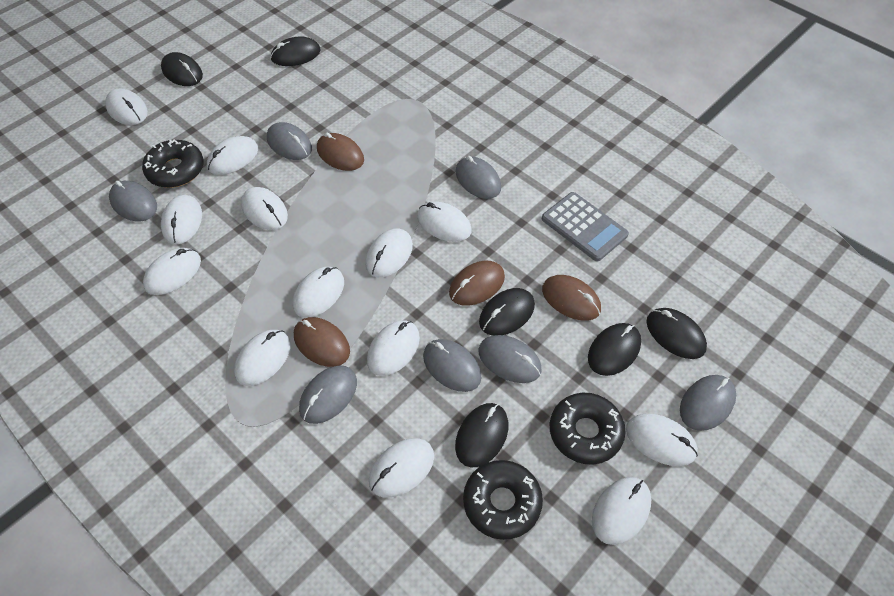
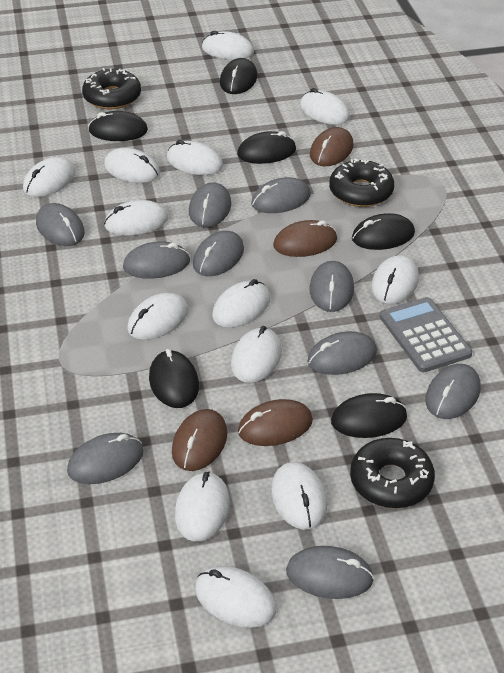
grey mouse: 7 -> 10

